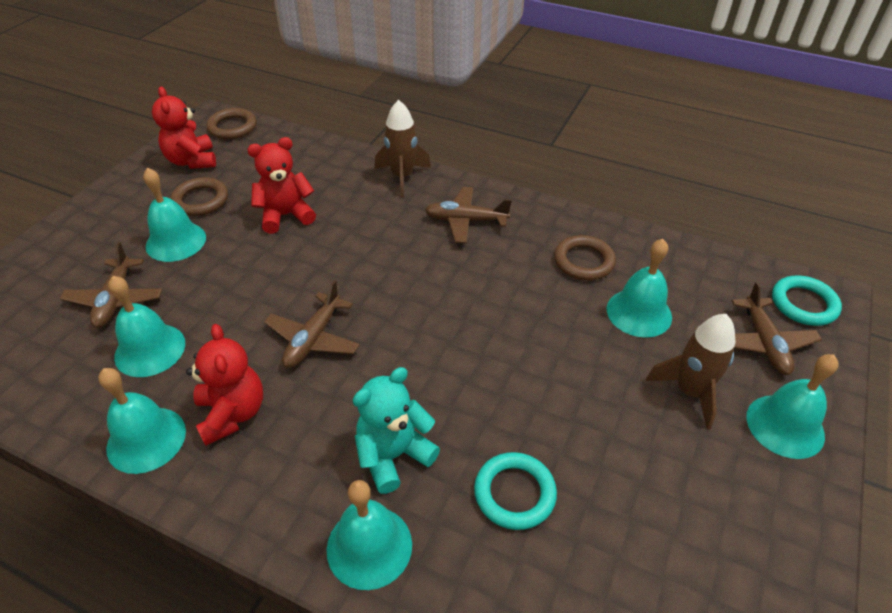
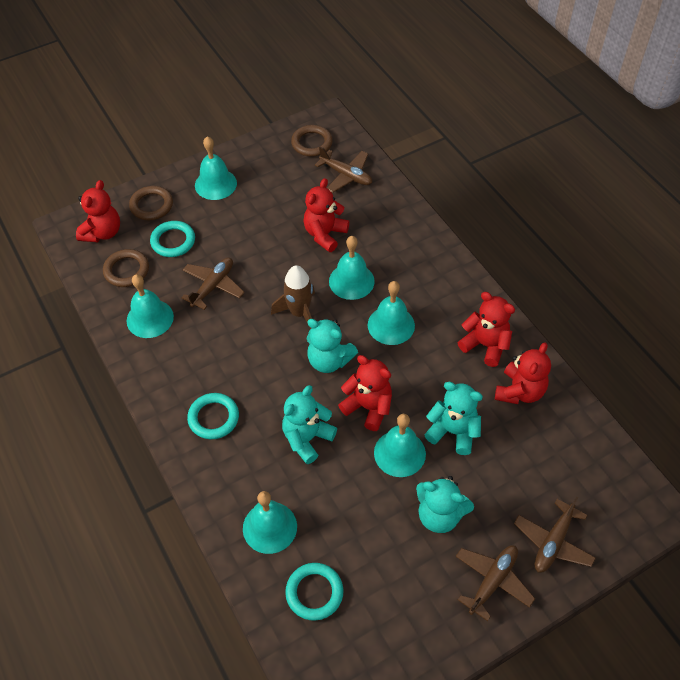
brown rocket: 2 -> 1
red teddy bear: 3 -> 5
turquoise ring: 2 -> 3
turquoise teddy bear: 1 -> 4

